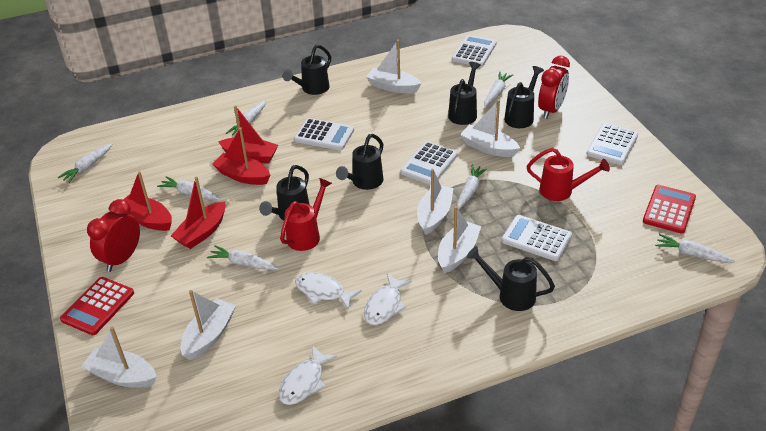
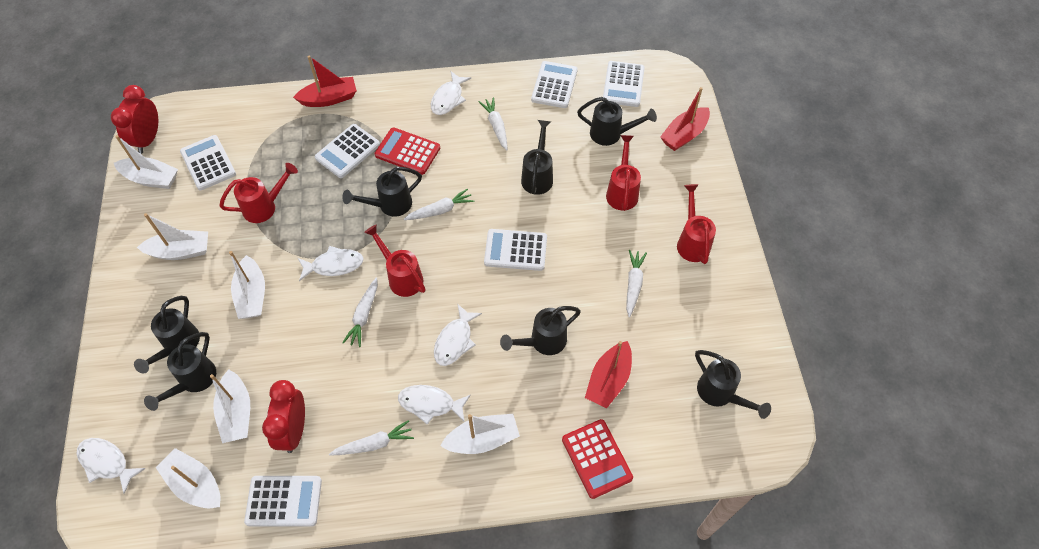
black watering can: 6 -> 7
red boat: 4 -> 3
red watering can: 2 -> 4
white calculator: 5 -> 6
white carrot: 7 -> 5
white fish: 3 -> 5

